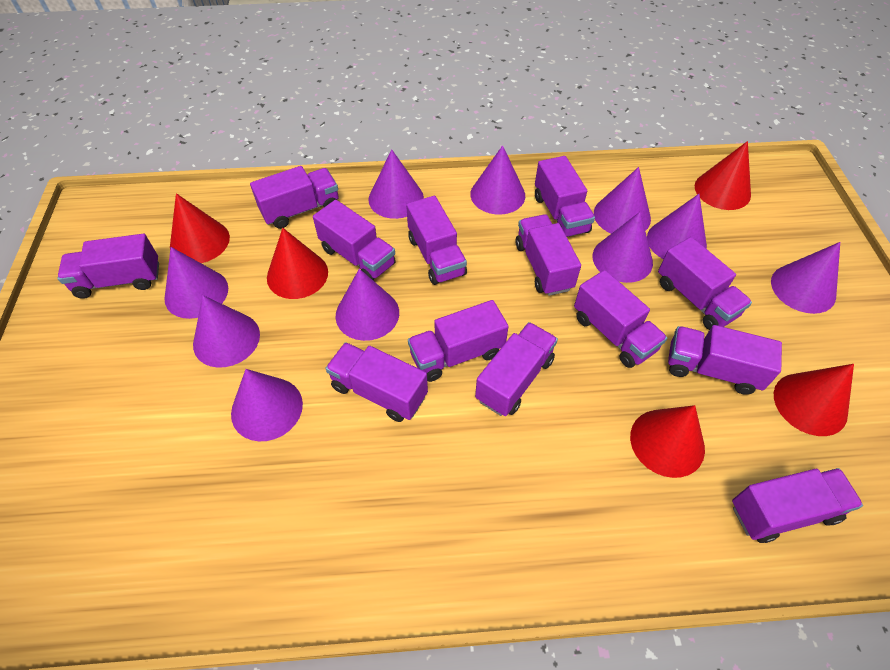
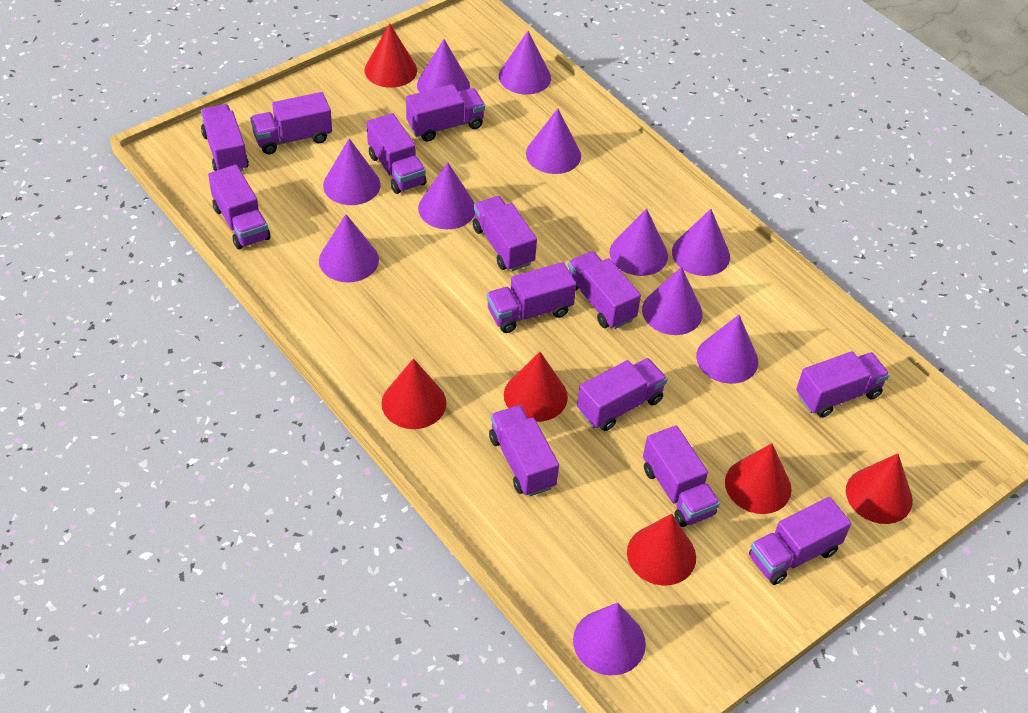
purple cone: 10 -> 11
red cone: 5 -> 6

